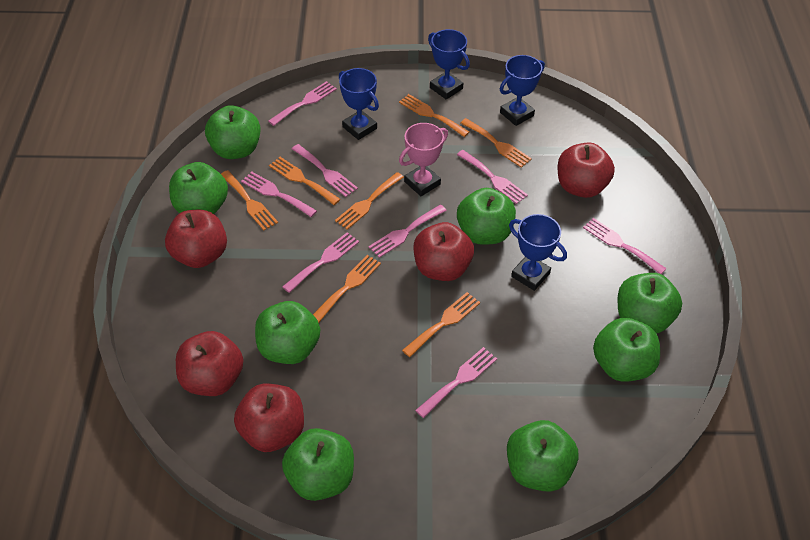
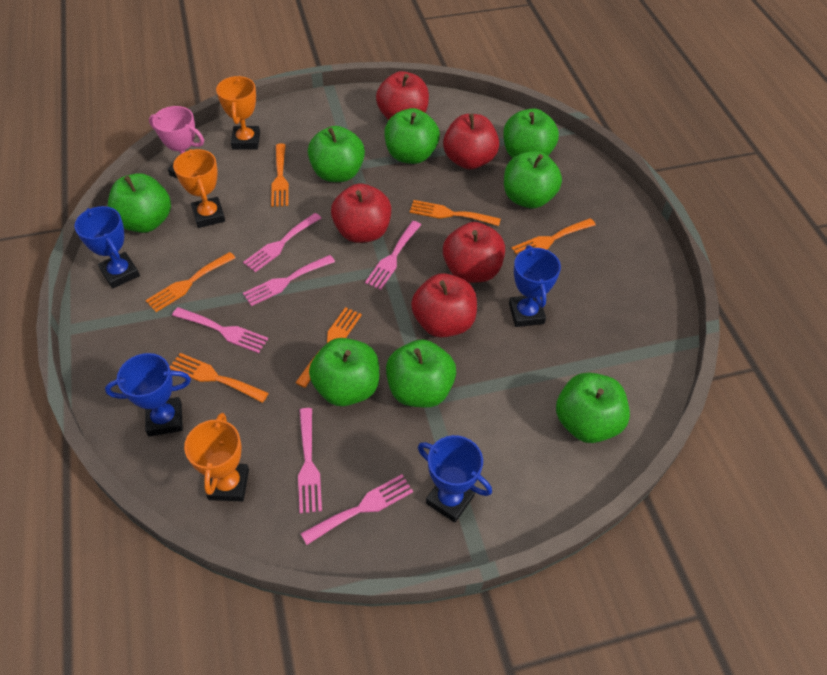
orange fork: 7 -> 6
orange trophy: 0 -> 3
pink fork: 8 -> 6

